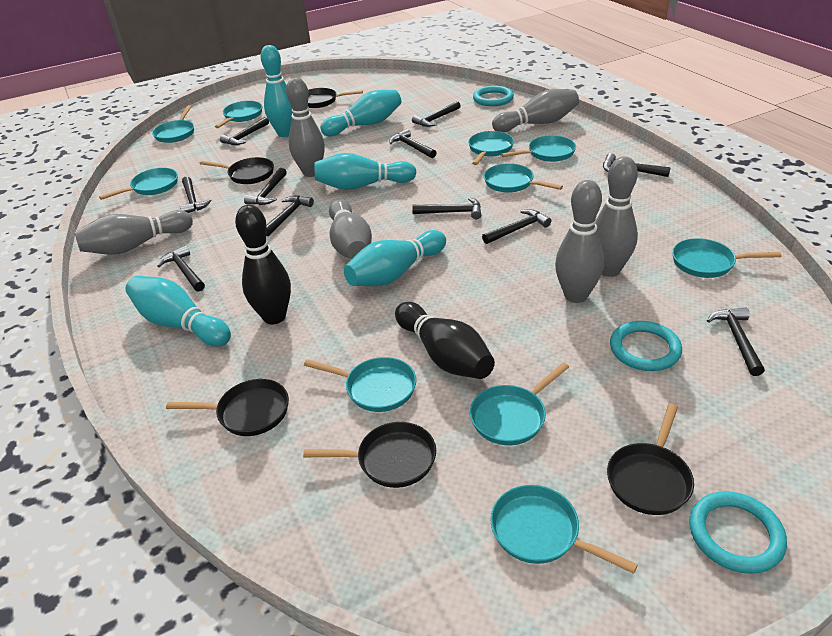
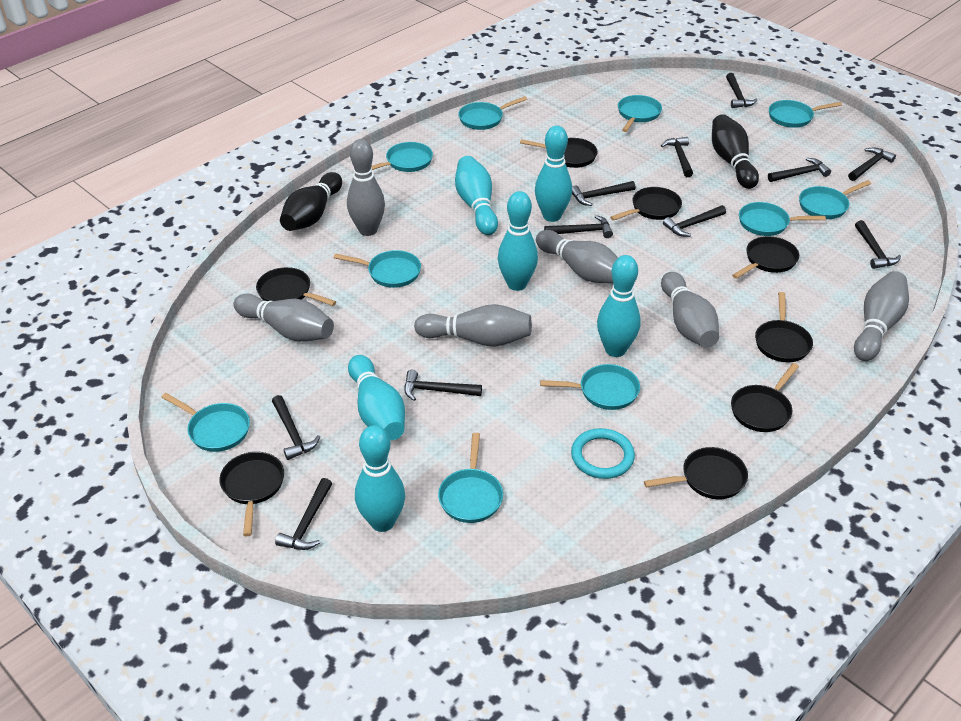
black pan: 5 -> 8
turquoise bowling pin: 5 -> 6
turquoise ring: 3 -> 1

